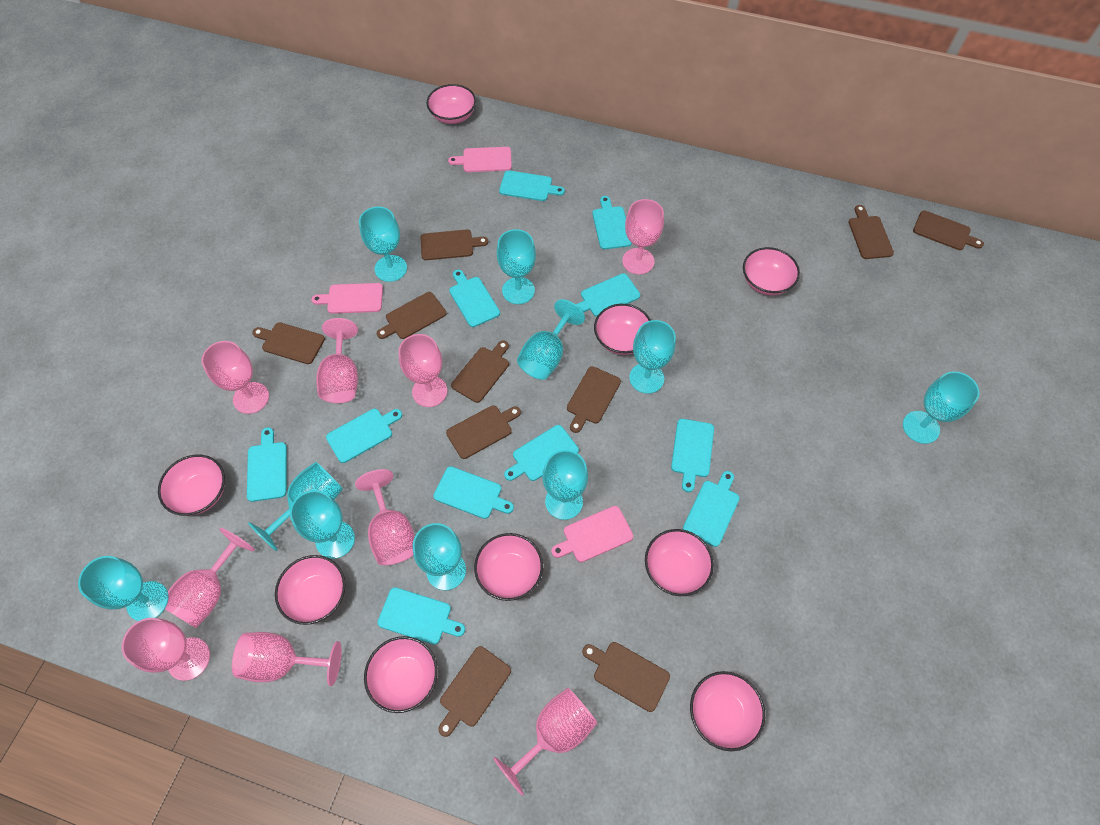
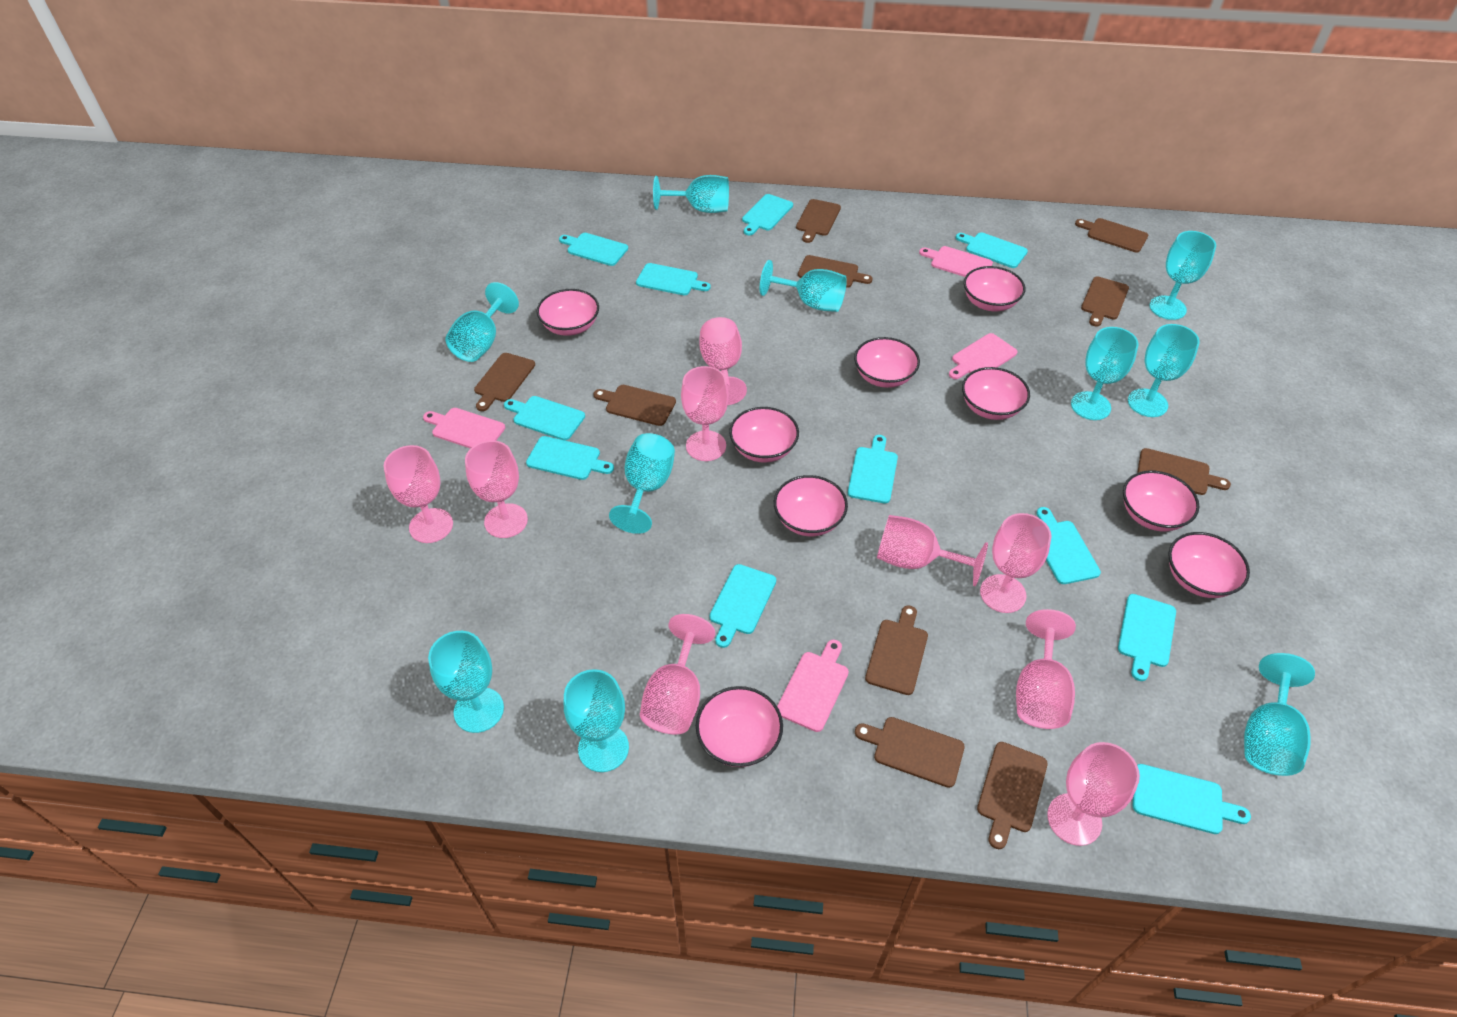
pink cutting board: 3 -> 4

